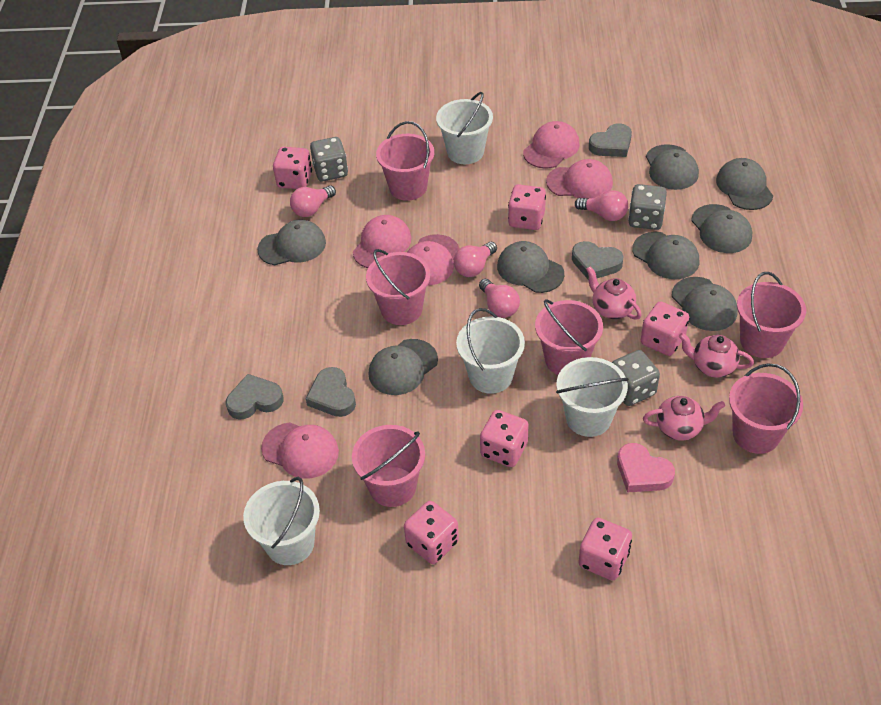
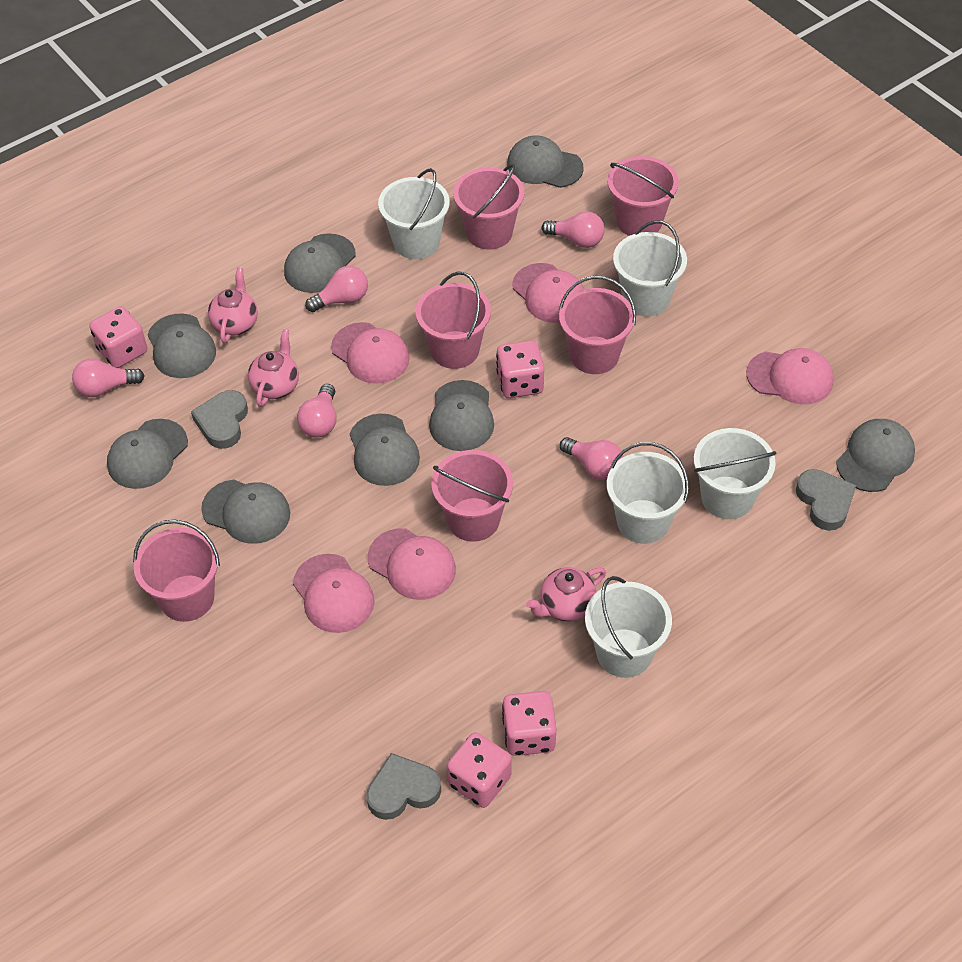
grey dice: 3 -> 0
grey heart: 4 -> 3
pink dice: 6 -> 4
pink heart: 1 -> 0
pink light bulb: 4 -> 5
white bucket: 4 -> 5

